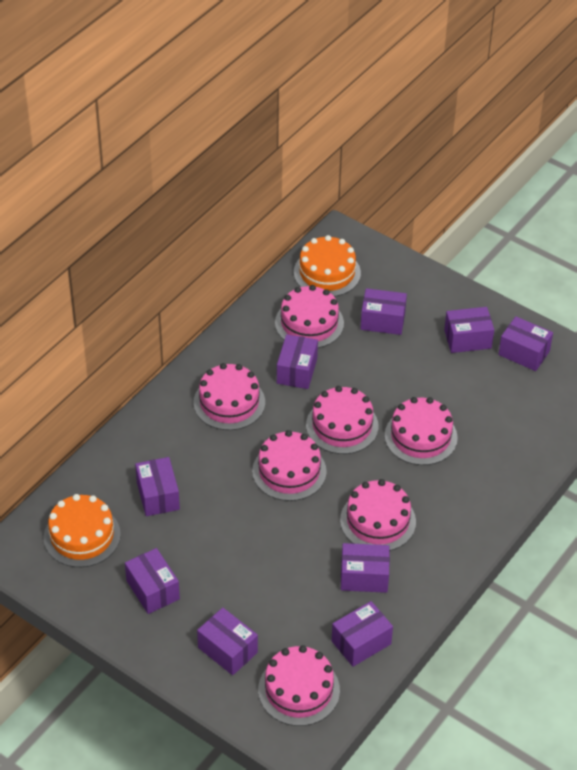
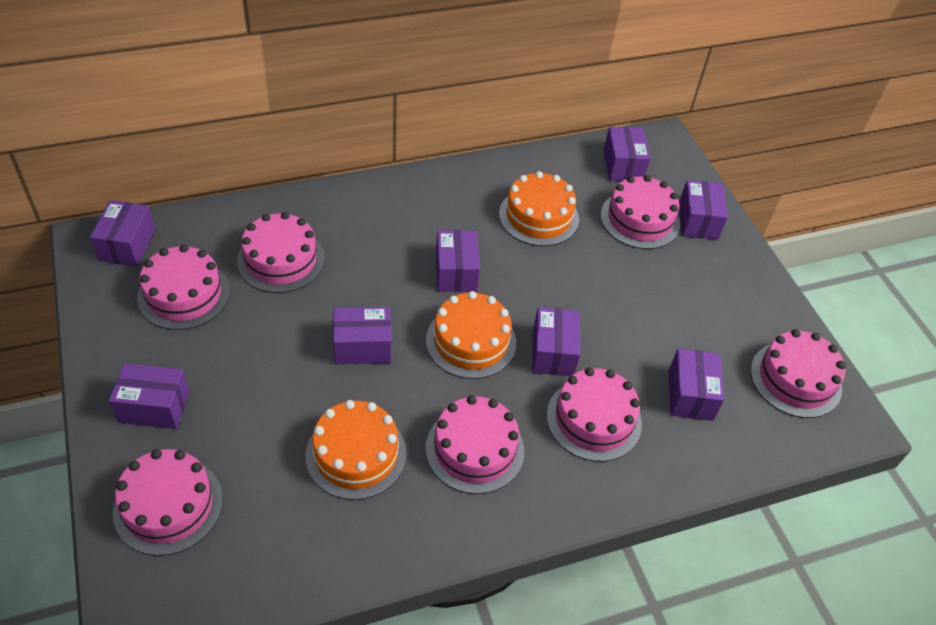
orange cake: 2 -> 3
purple box: 9 -> 8

